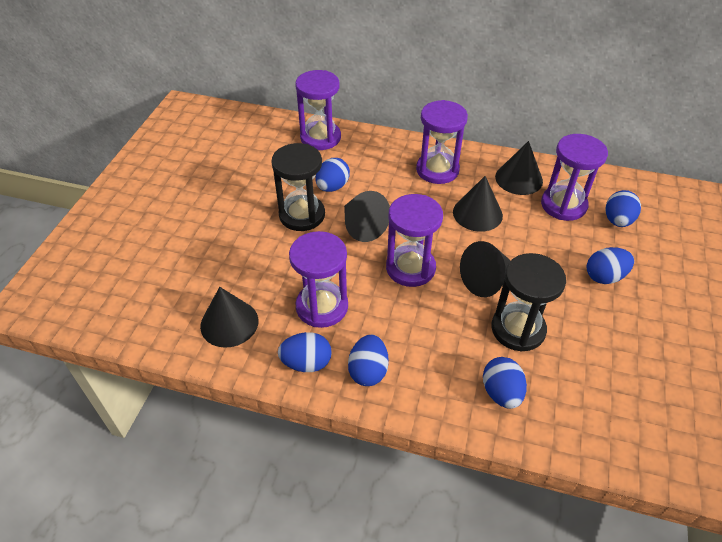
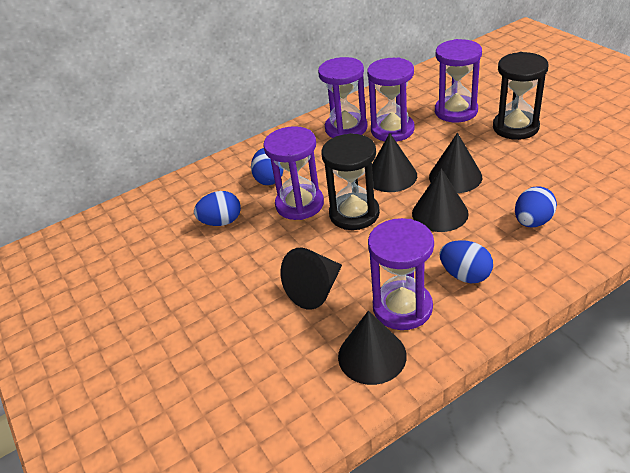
blue egg: 6 -> 4

